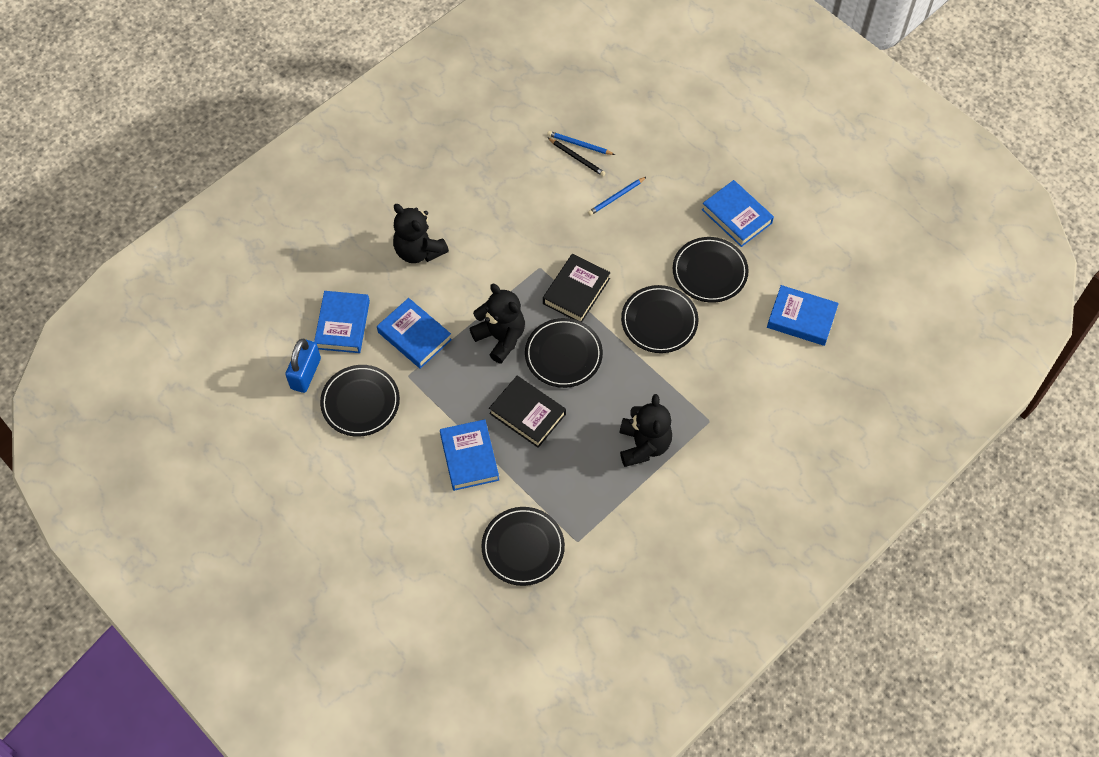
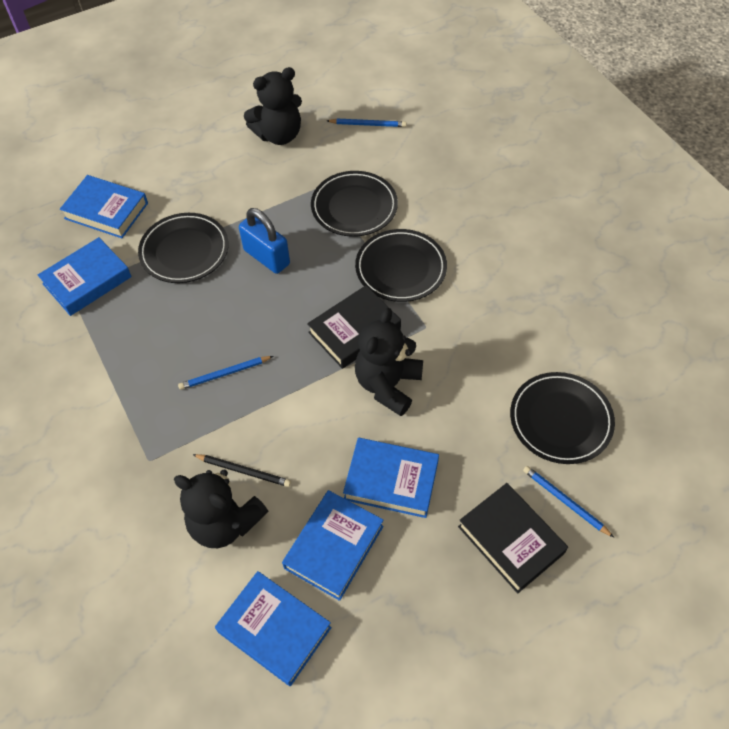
black plate: 5 -> 4
blue pencil: 2 -> 3

